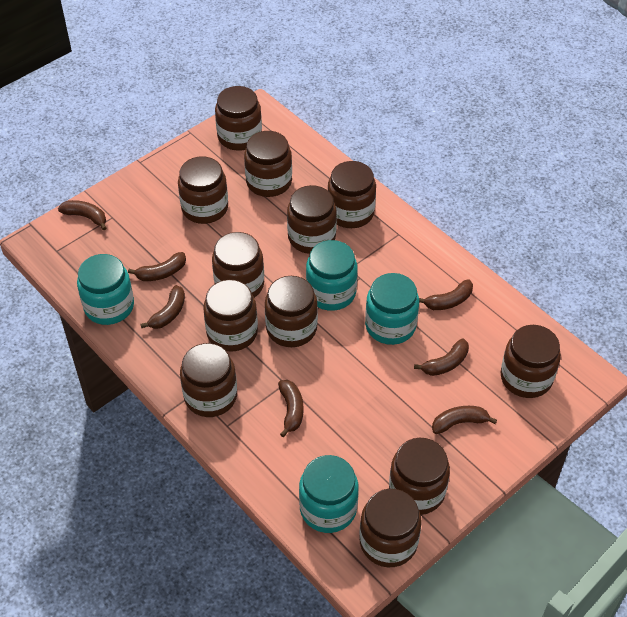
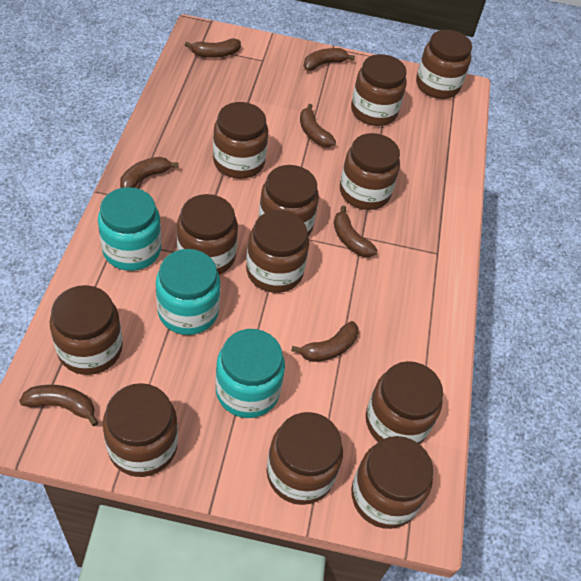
turquoise jar: 4 -> 3

